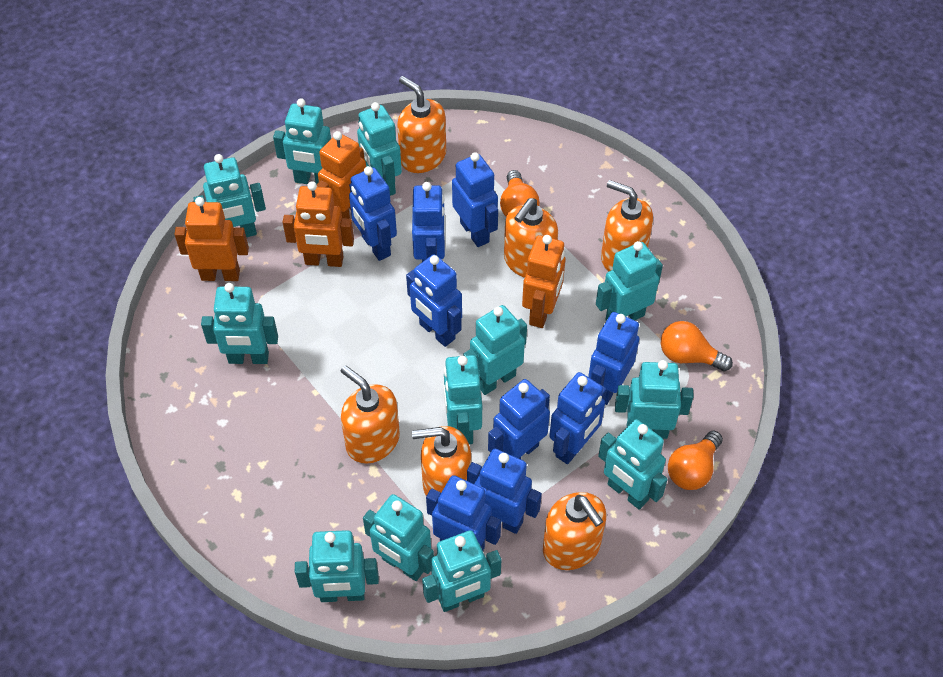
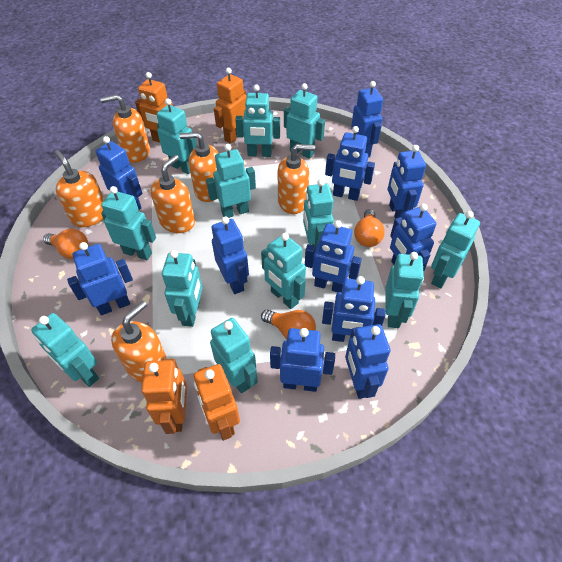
blue robot: 9 -> 11

